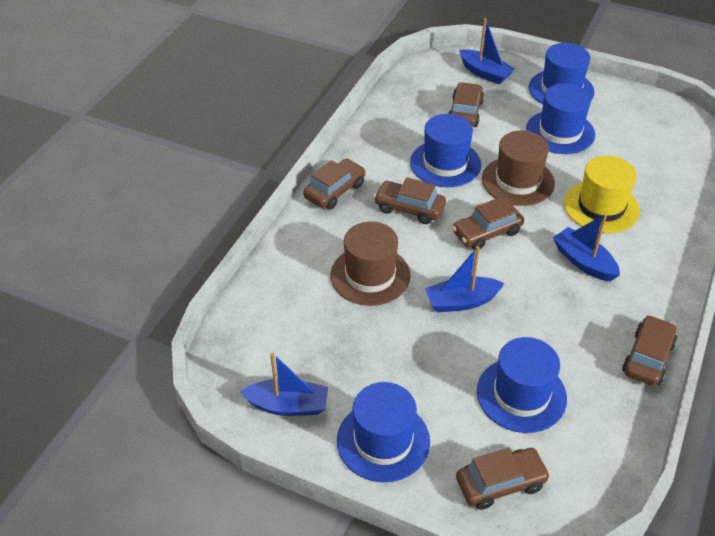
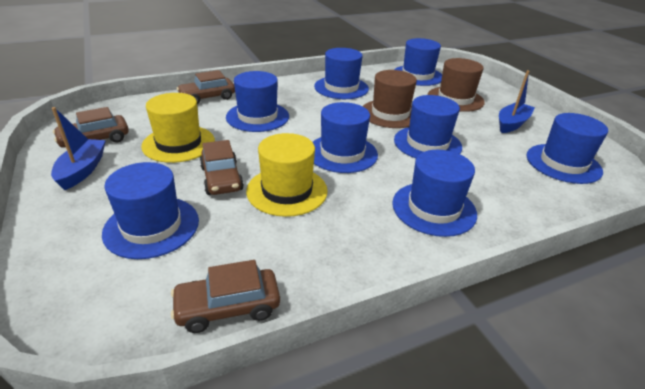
blue boat: 4 -> 2
blue hat: 5 -> 8
brown car: 6 -> 4
yellow hat: 1 -> 2

